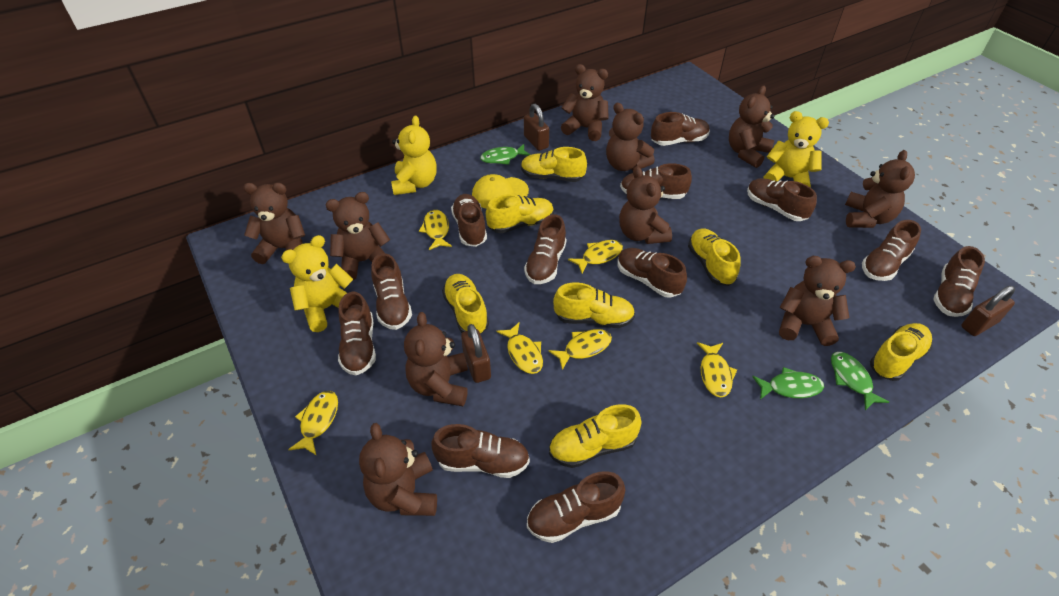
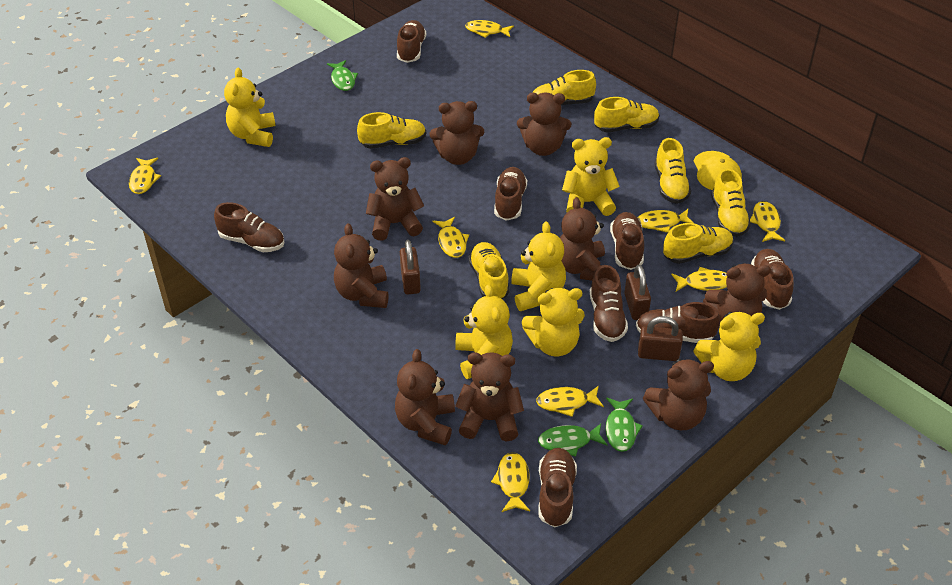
brown shoe: 12 -> 8
brown teddy bear: 10 -> 9
yellow fish: 6 -> 8
yellow teddy bear: 3 -> 6

